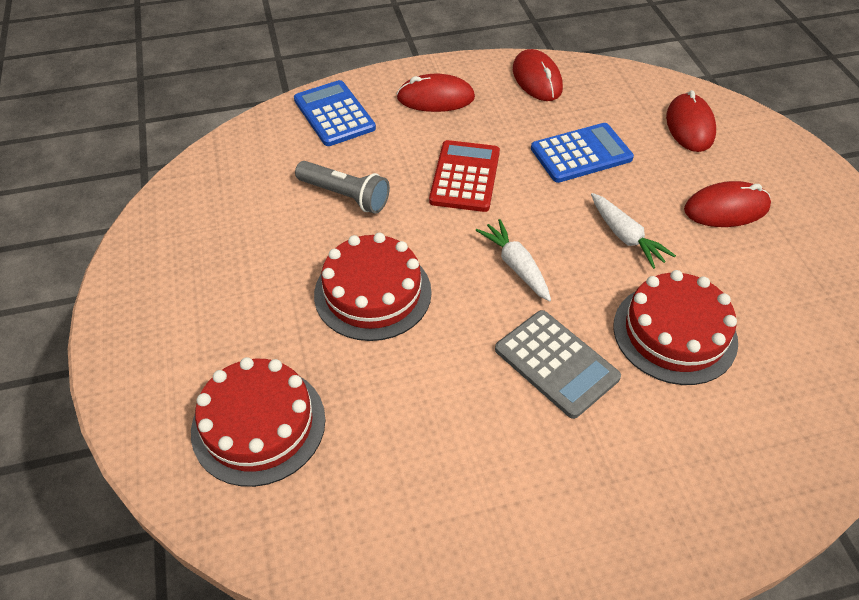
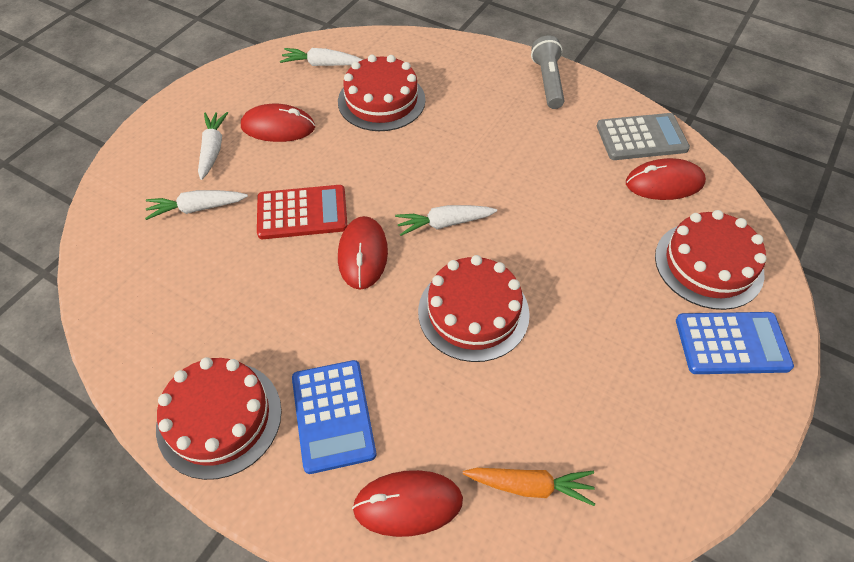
orange carrot: 0 -> 1
red cake: 3 -> 4
white carrot: 2 -> 4

